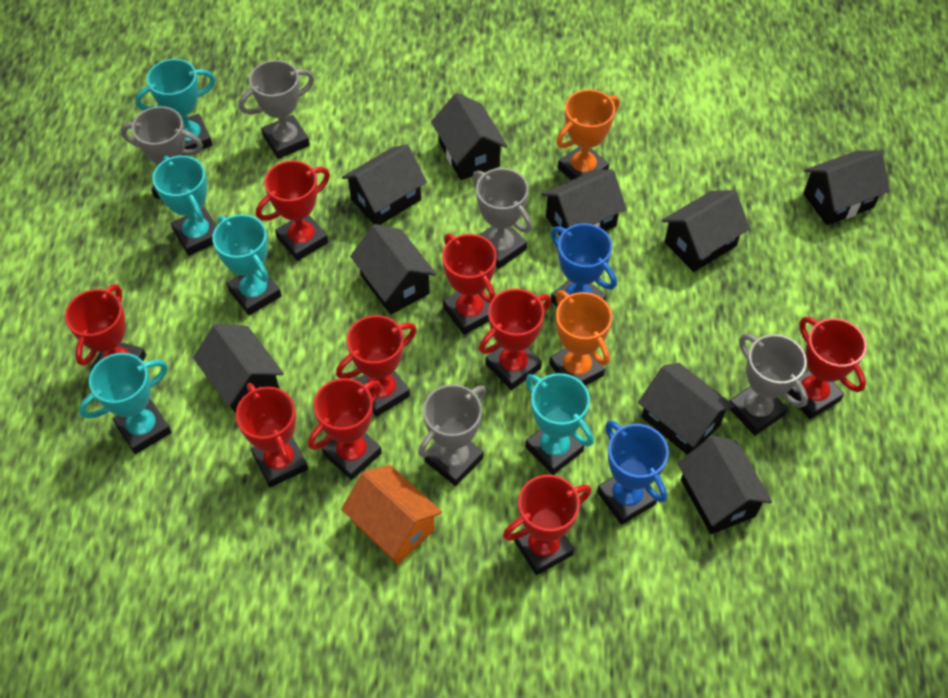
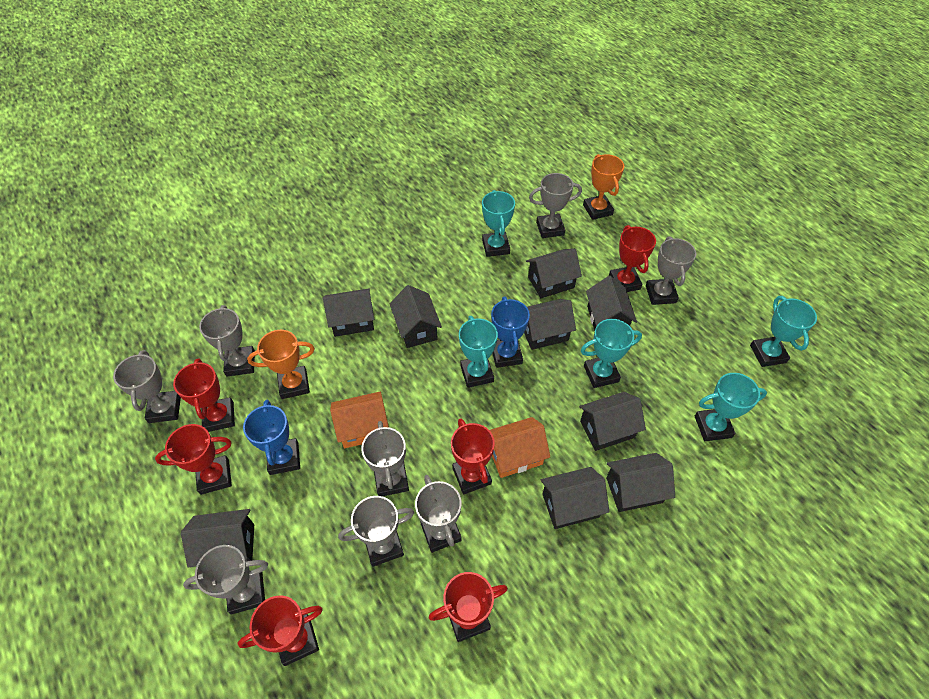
grey trophy: 5 -> 8
orange house: 1 -> 2
red trophy: 9 -> 6

